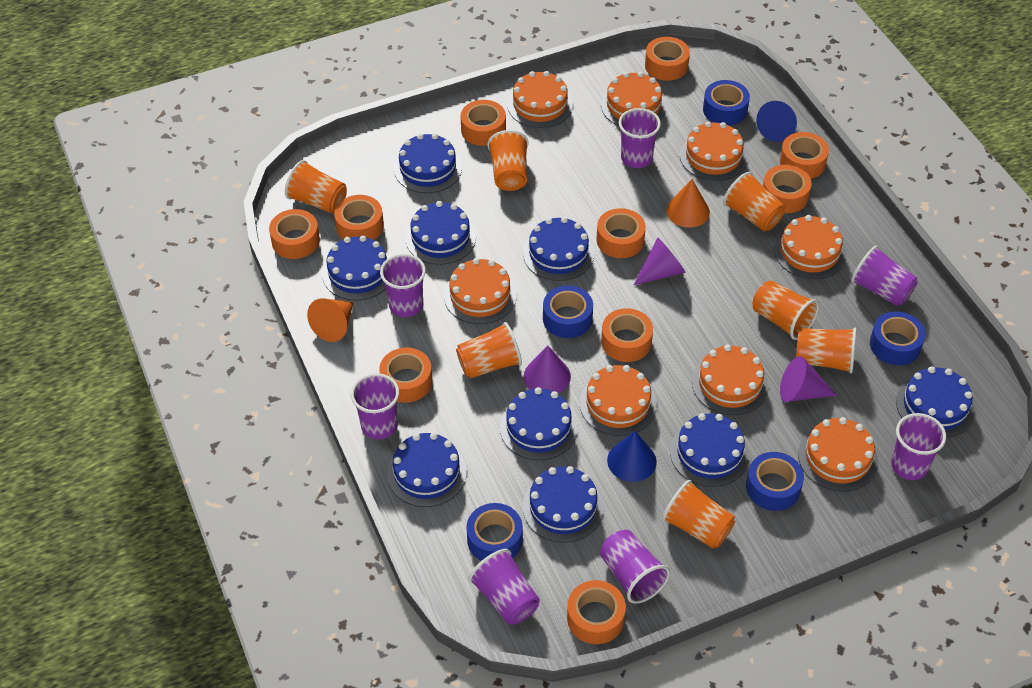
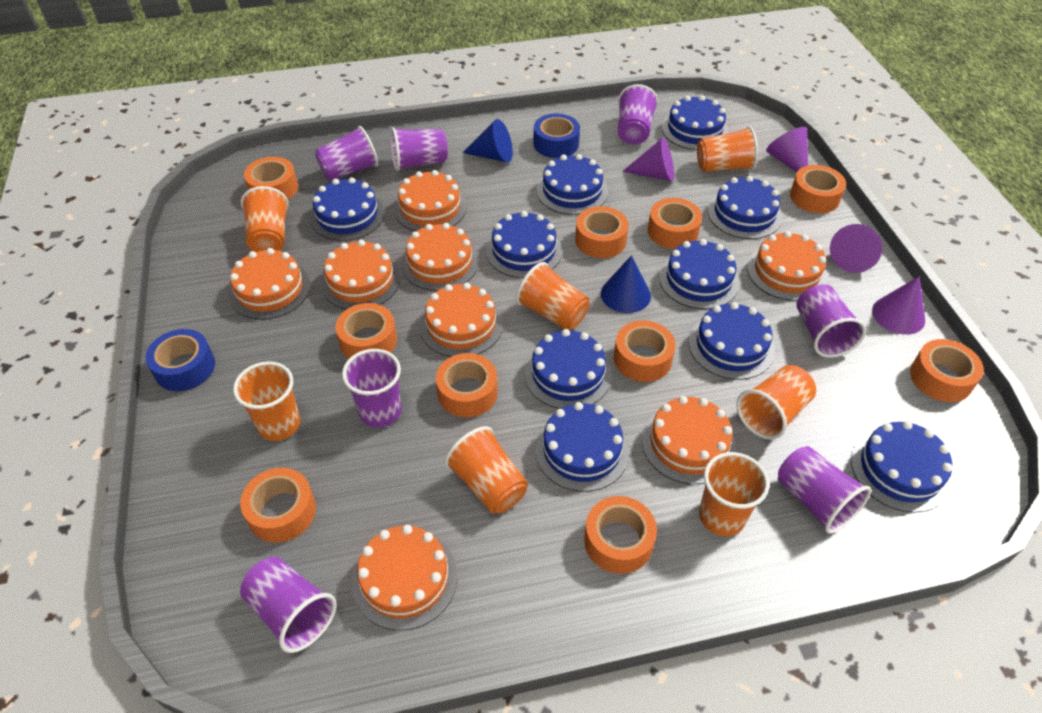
blue cake: 9 -> 10
blue tape: 5 -> 2
orange cone: 2 -> 0
purple cone: 3 -> 4

